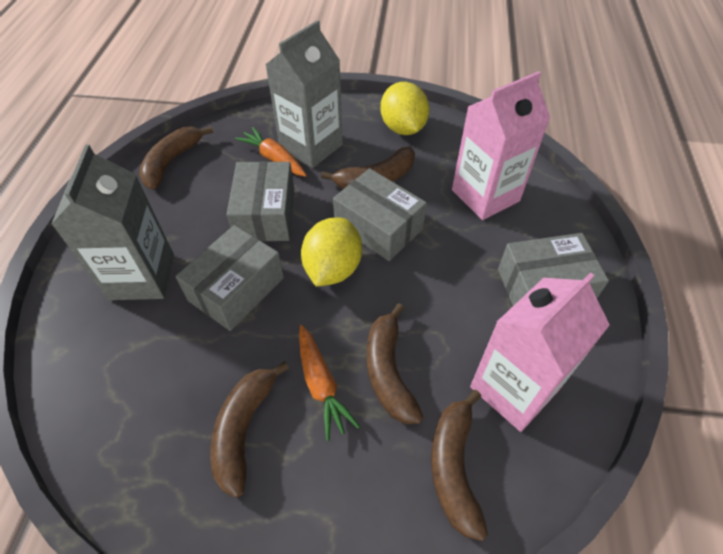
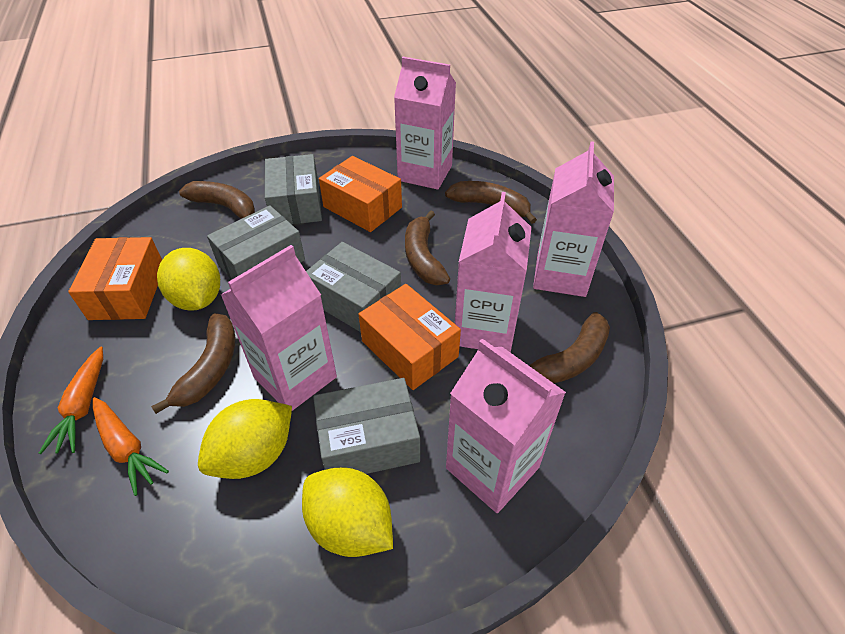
grey carton: 2 -> 0
orange box: 0 -> 3
pink carton: 2 -> 5
yellow lemon: 2 -> 3

